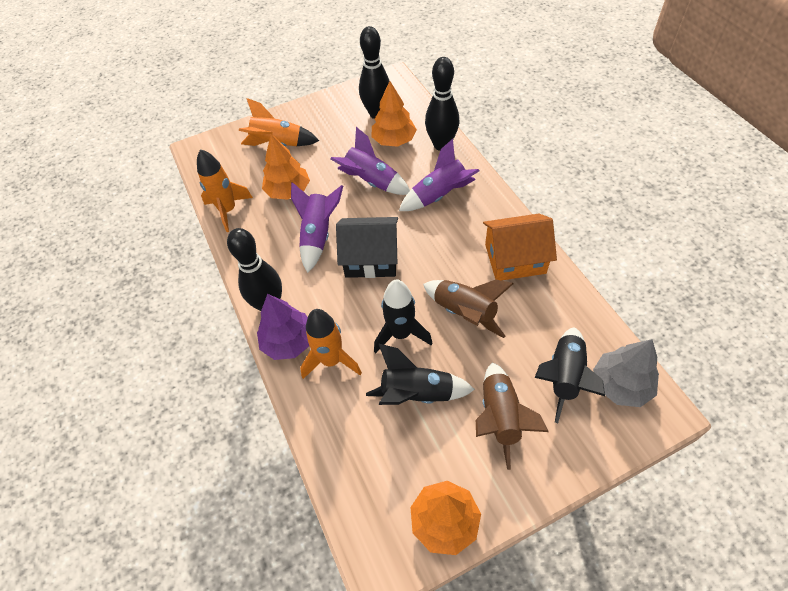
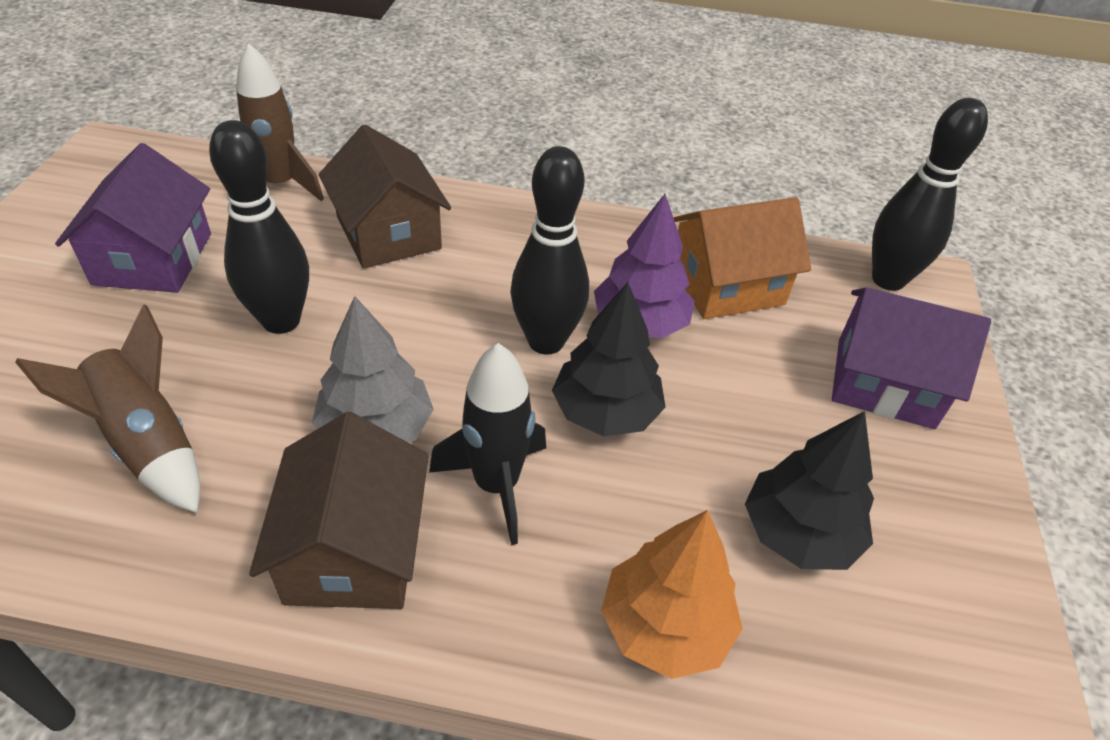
black house: 1 -> 0
black rocket: 3 -> 1
black tree: 0 -> 2
brown house: 0 -> 2
orange rocket: 3 -> 0
orange tree: 3 -> 1
purple house: 0 -> 2
purple rocket: 3 -> 0

